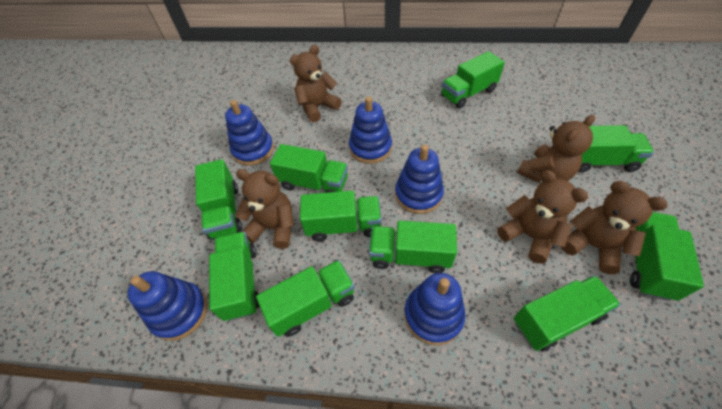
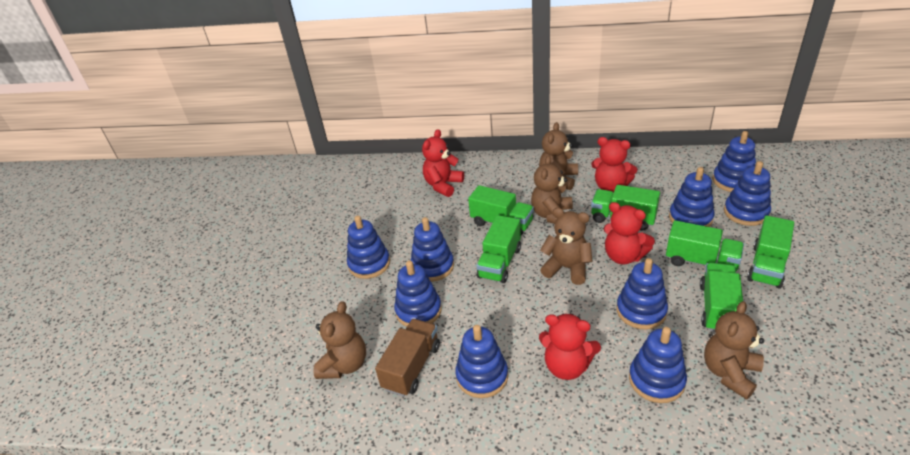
blue stacking toy: 5 -> 9
brown truck: 0 -> 1
green truck: 10 -> 6
red teddy bear: 0 -> 4

